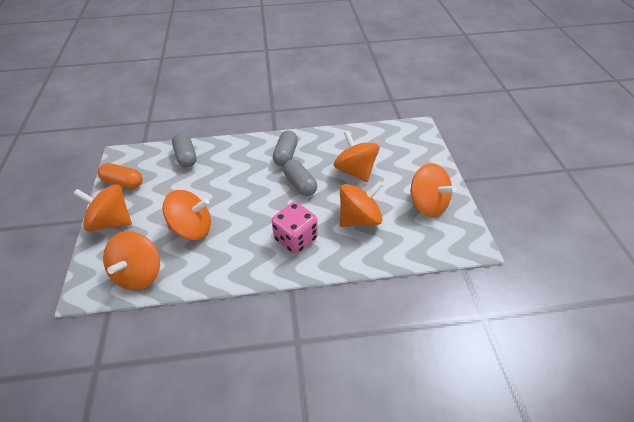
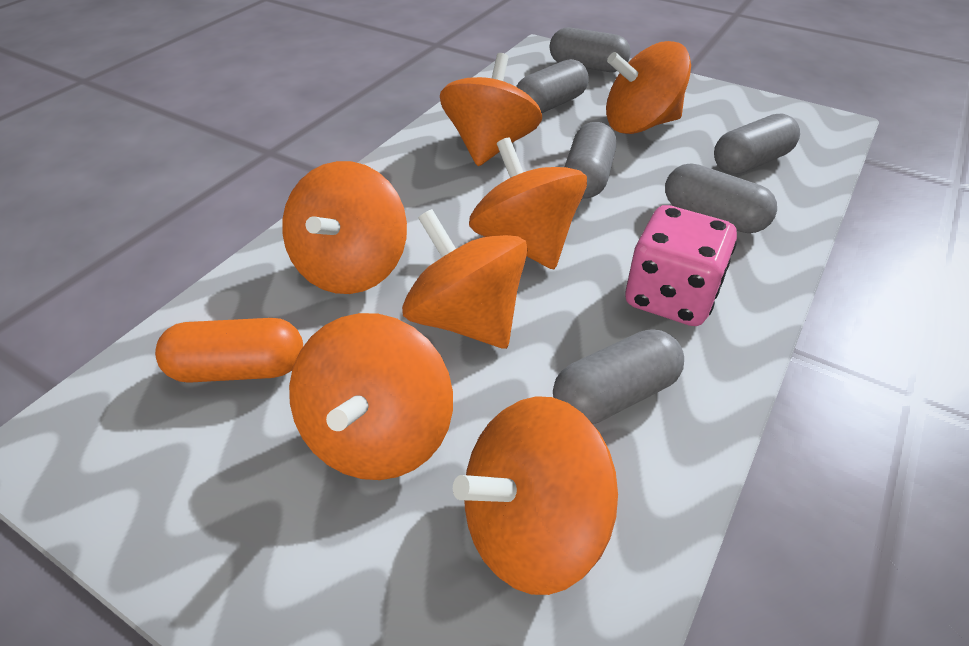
grey capsule: 3 -> 6
orange spinning top: 6 -> 7

